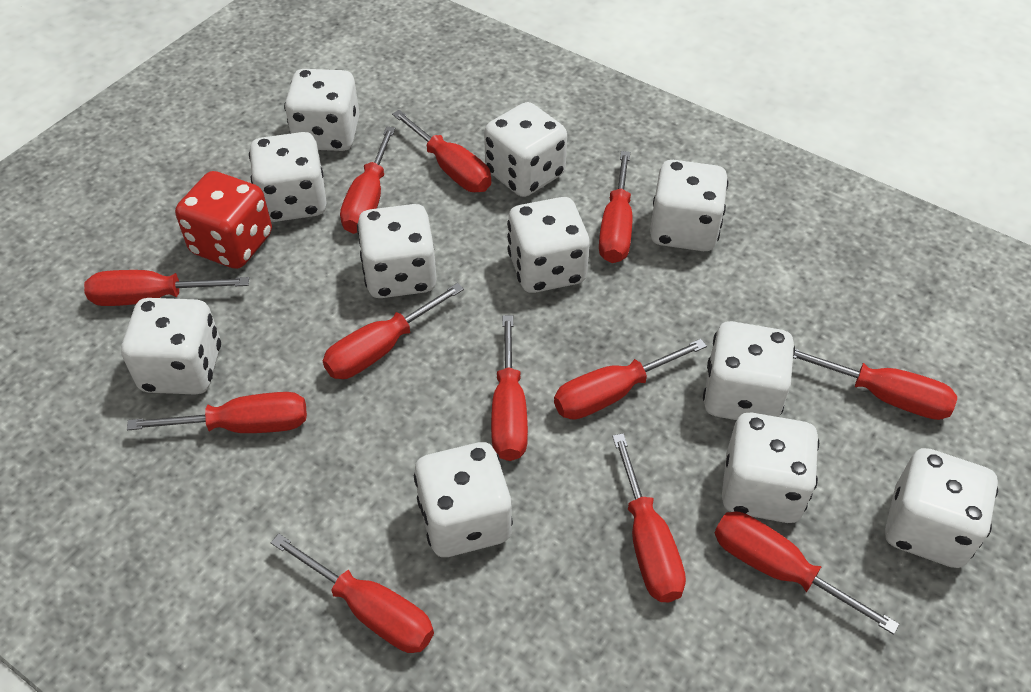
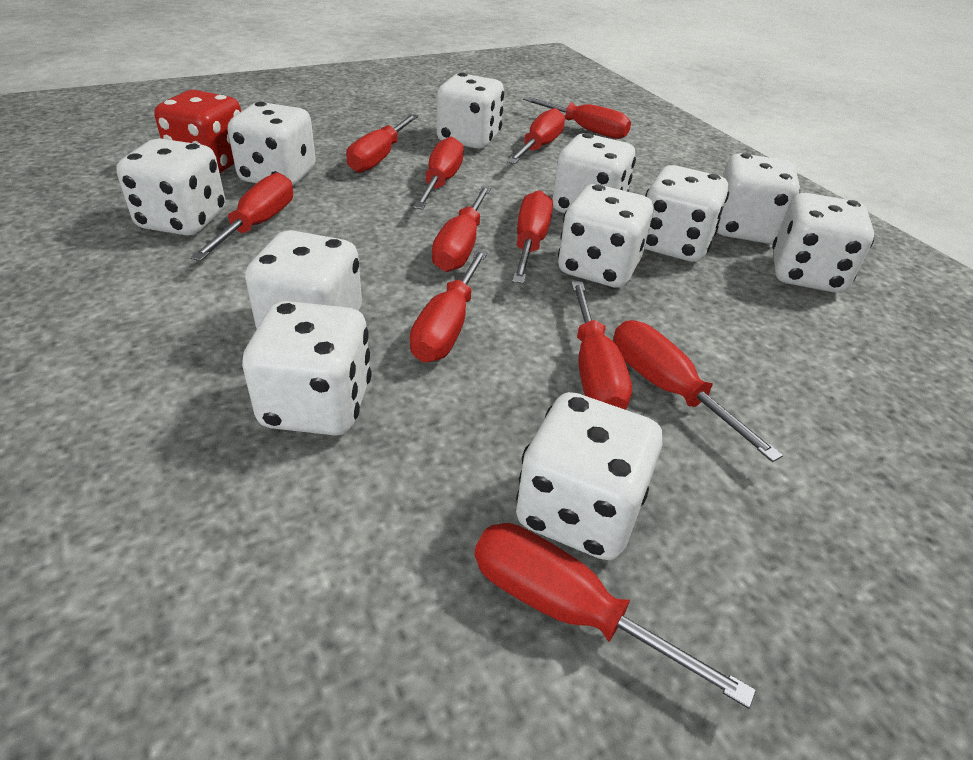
red screwdriver: 12 -> 11

